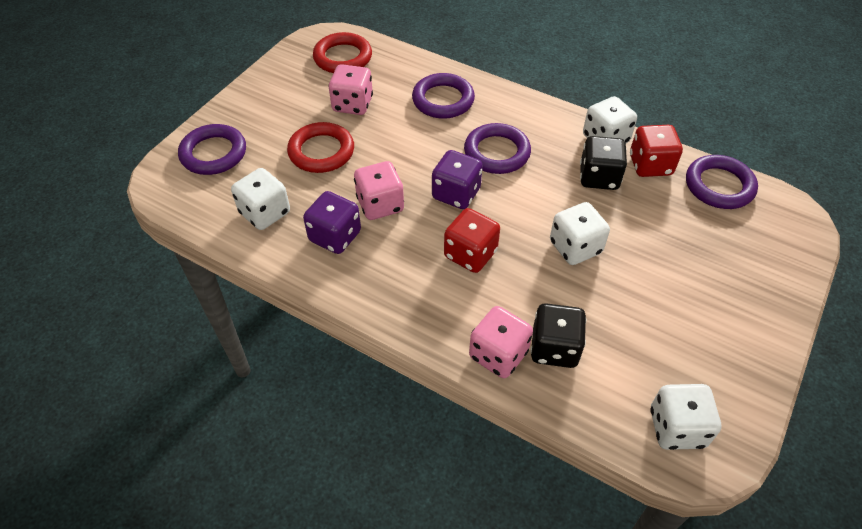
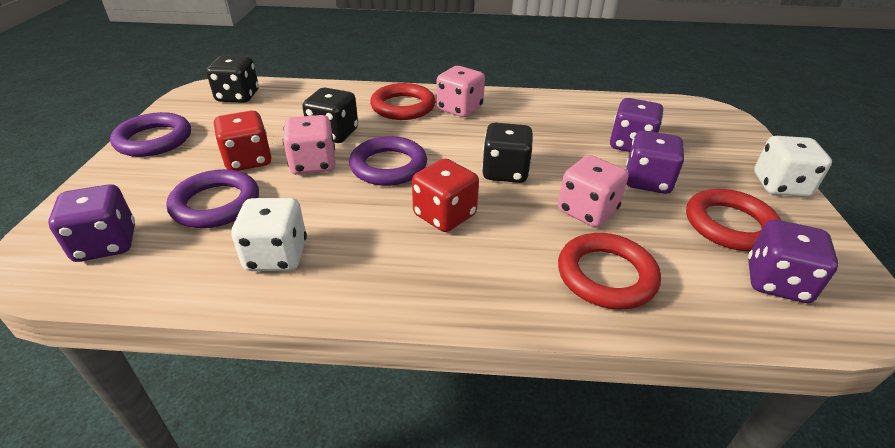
black dice: 2 -> 3
purple dice: 2 -> 4
purple ring: 4 -> 3
red ring: 2 -> 3
white dice: 4 -> 2

